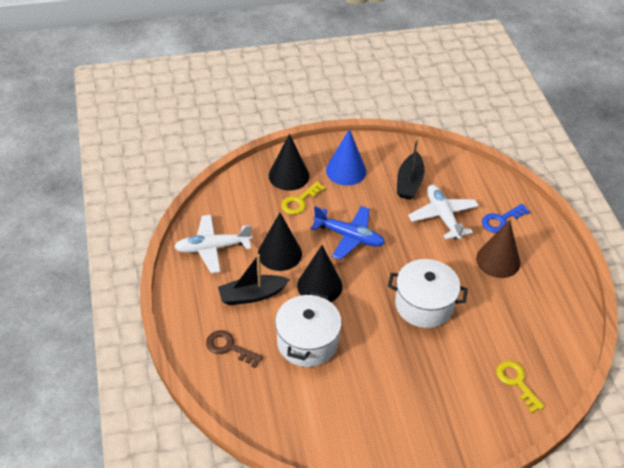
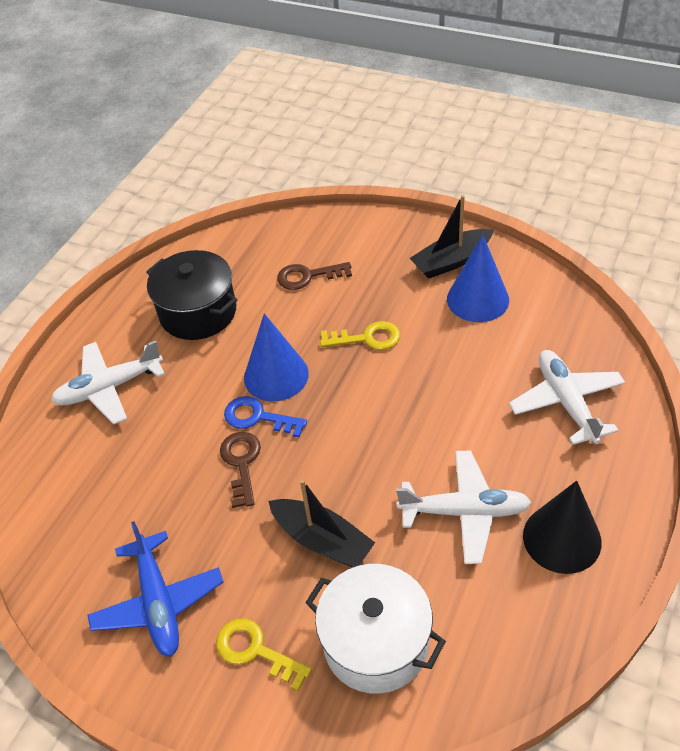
black cone: 3 -> 1
black pot: 0 -> 1
blue cone: 1 -> 2
brown cone: 1 -> 0
brown key: 1 -> 2
white plane: 2 -> 3
white pot: 2 -> 1

